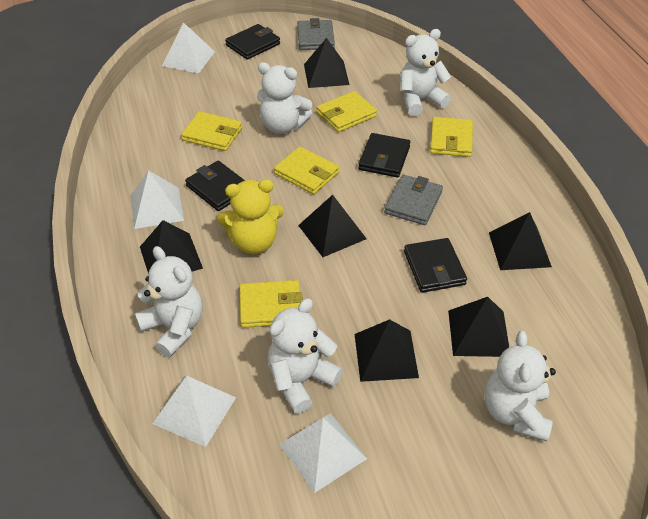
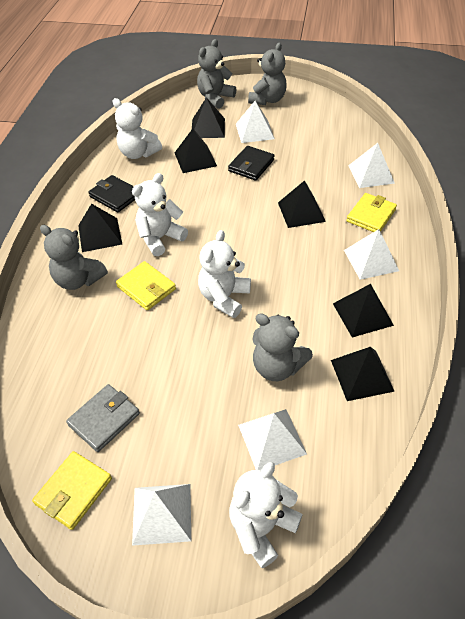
black wallet: 4 -> 2
grey teddy bear: 0 -> 4
grey wallet: 2 -> 1
white pyramid: 4 -> 5
white teddy bear: 5 -> 4
yellow teddy bear: 1 -> 0
yellow wallet: 5 -> 3

